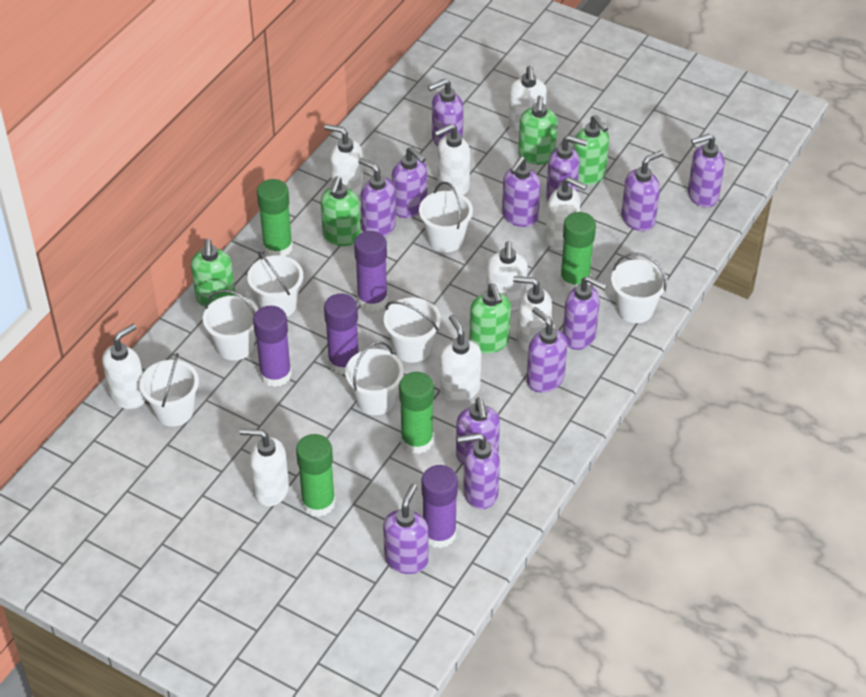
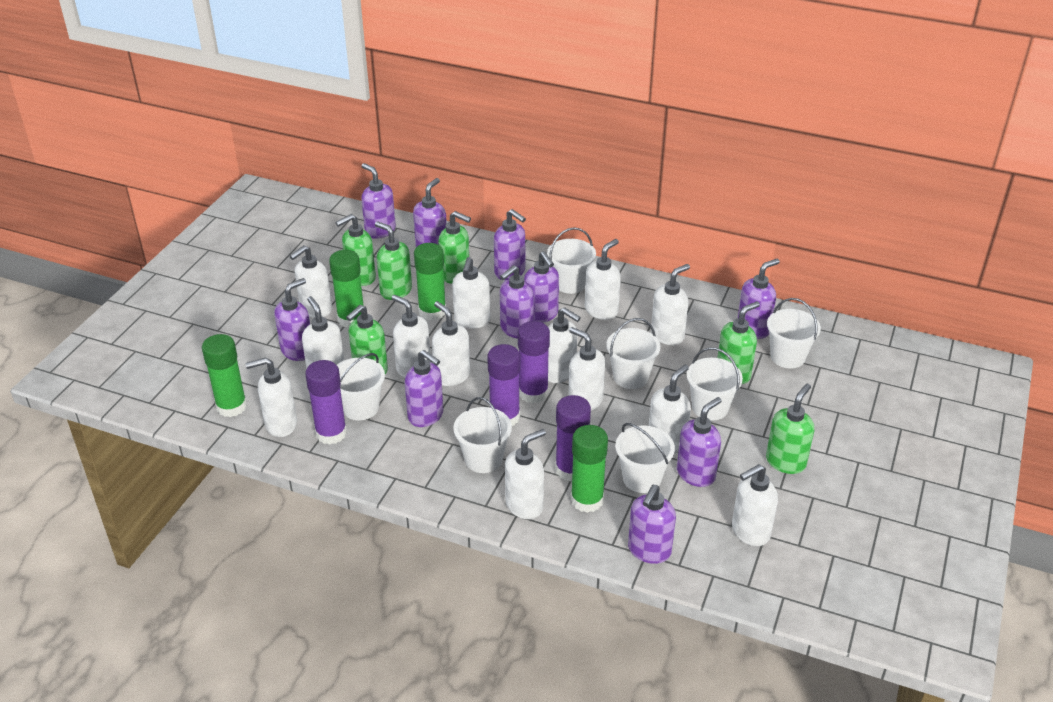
green soap dispenser: 5 -> 6
purple soap dispenser: 12 -> 10
white soap dispenser: 9 -> 13

